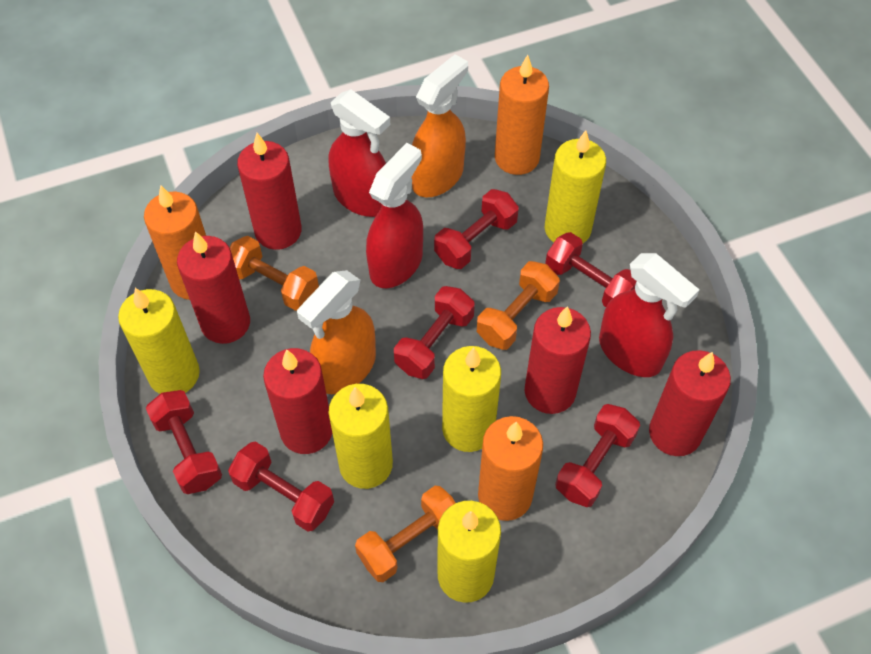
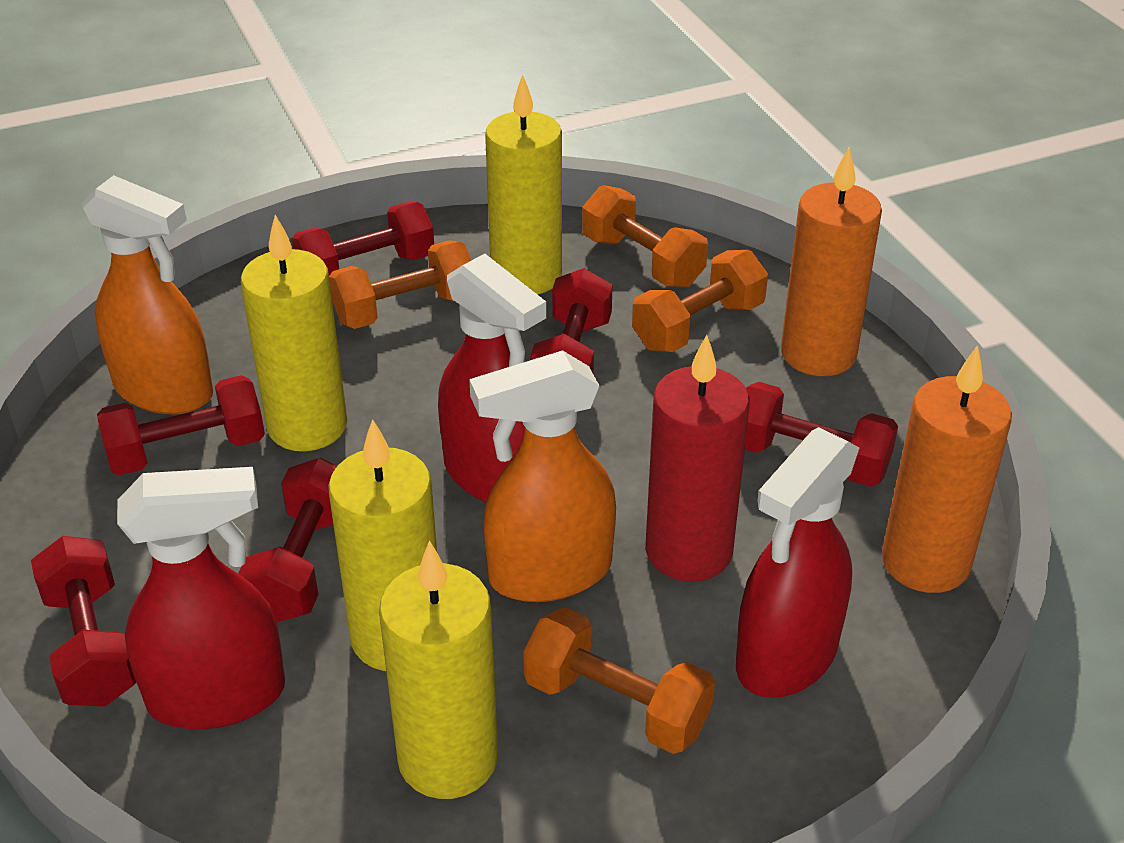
orange candle: 3 -> 2
orange dumbbell: 3 -> 4
red candle: 5 -> 1
yellow candle: 5 -> 4

